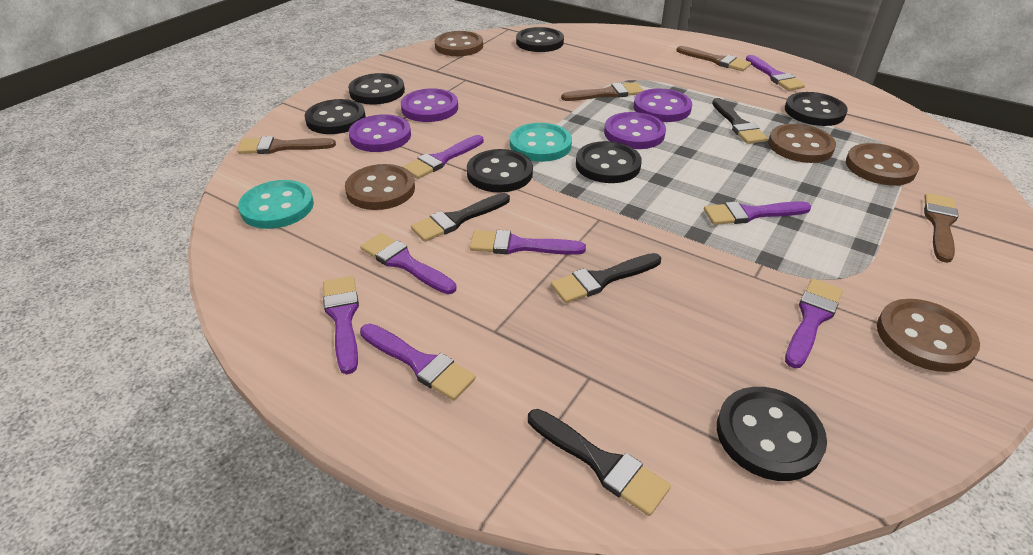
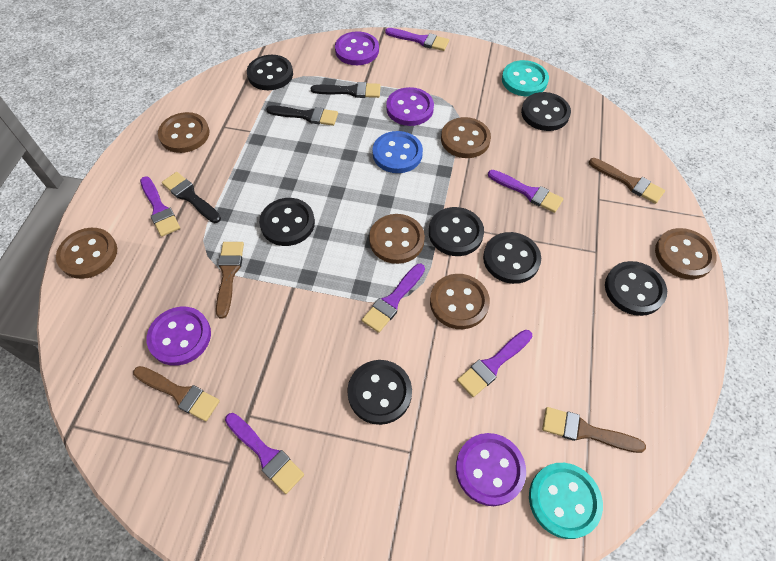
black brush: 4 -> 3
blue button: 0 -> 1
brown button: 5 -> 6
purple brush: 8 -> 6

